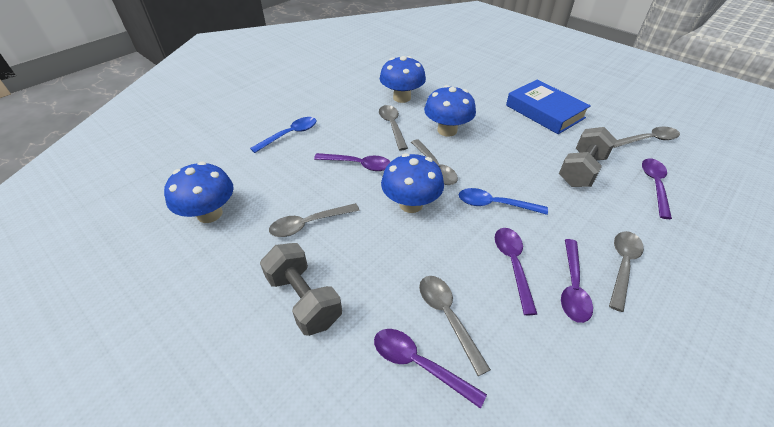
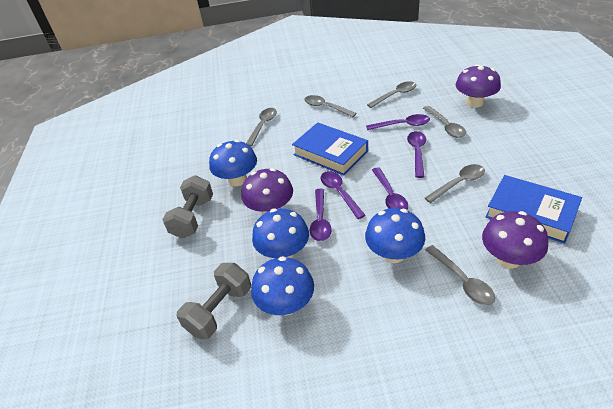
blue book: 1 -> 2
blue spoon: 2 -> 0
purple mushroom: 0 -> 3

